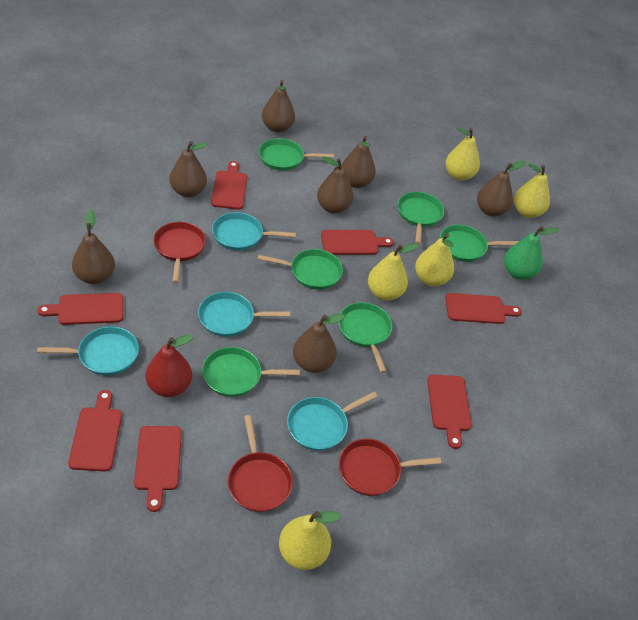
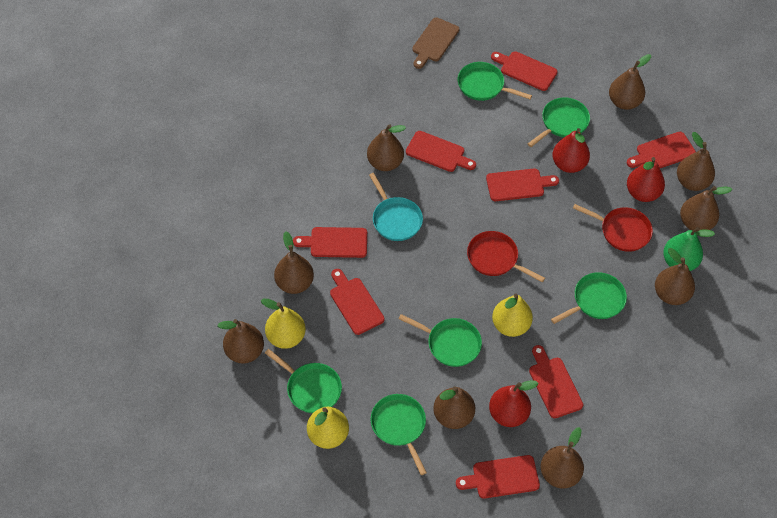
brown cutting board: 0 -> 1
brown pear: 7 -> 9
red cutting board: 7 -> 8
red pan: 3 -> 2
red pear: 1 -> 3
turquoise pan: 4 -> 1
yellow pear: 5 -> 3

